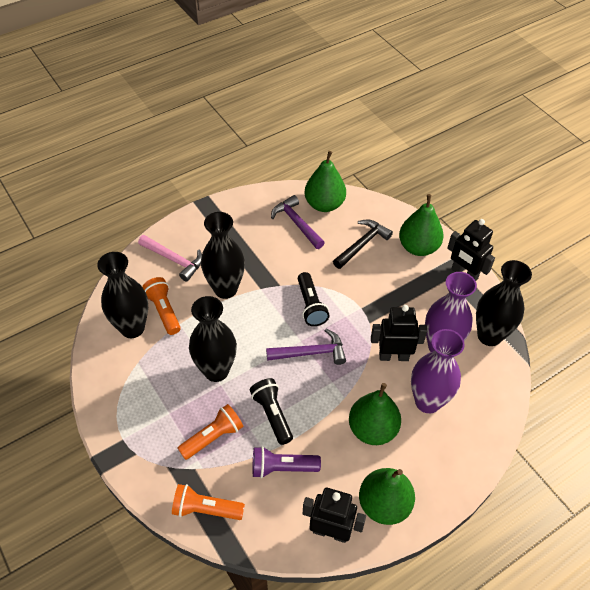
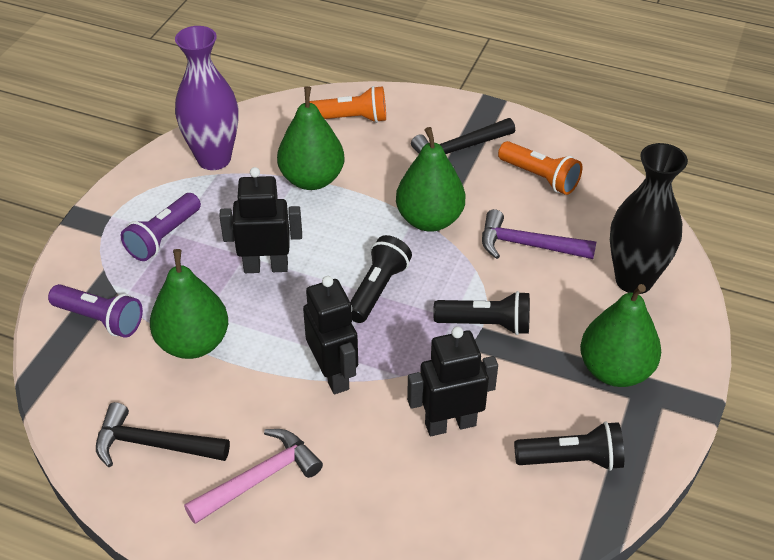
black flashlight: 2 -> 3
black hammer: 1 -> 2
black vase: 4 -> 1
orange flashlight: 3 -> 2
purple flashlight: 1 -> 2
purple hammer: 2 -> 1
purple vase: 2 -> 1

